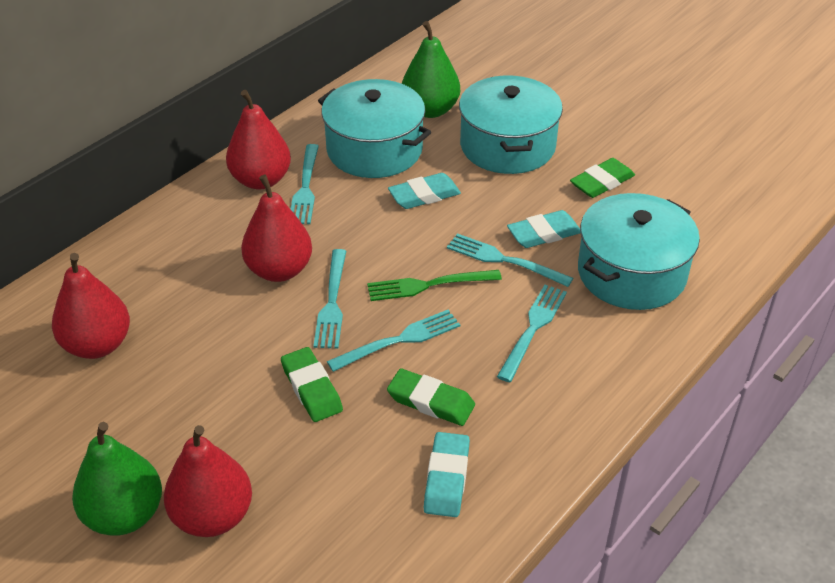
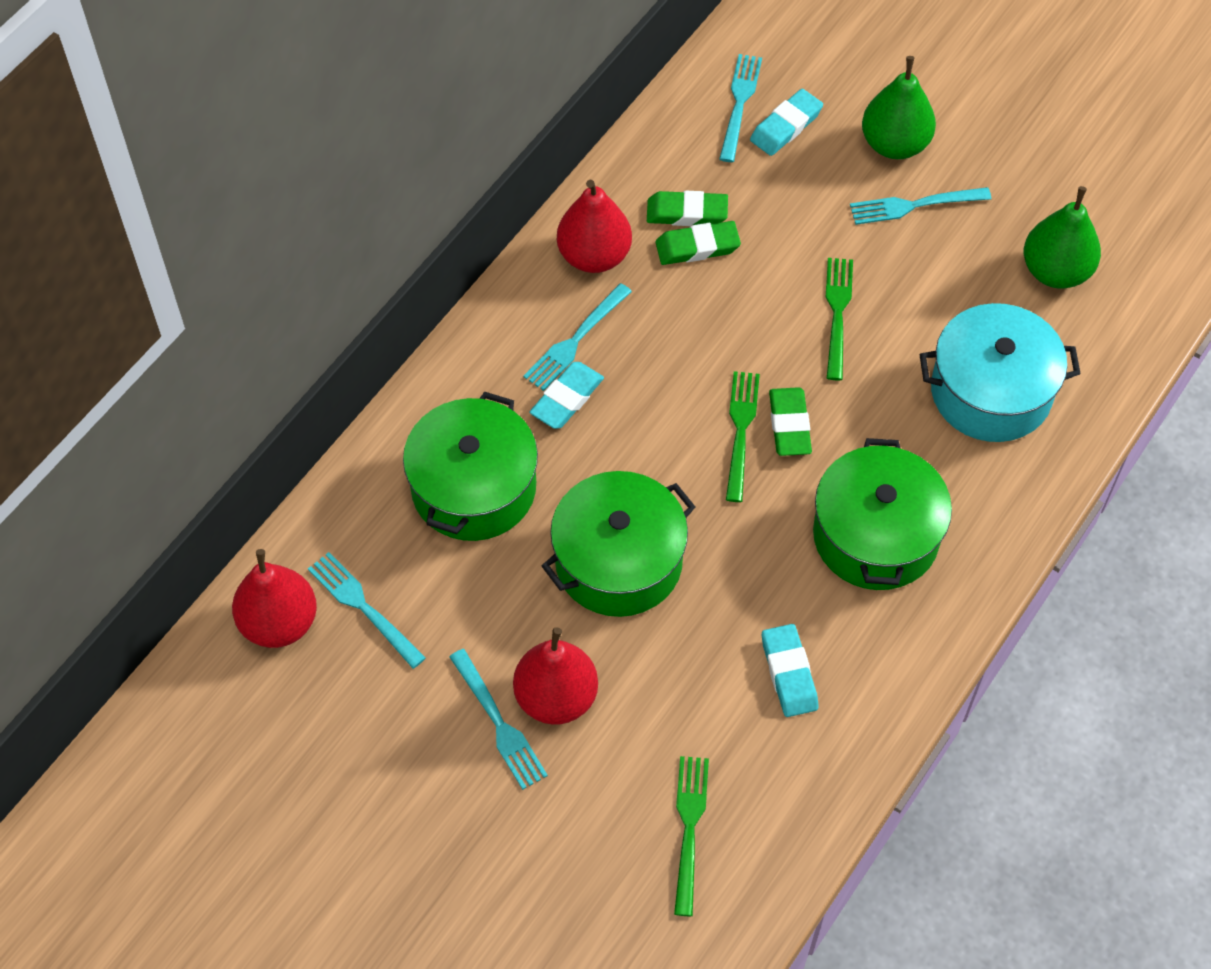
green fork: 1 -> 3
green pot: 0 -> 3
red pear: 4 -> 3
turquoise pot: 3 -> 1

